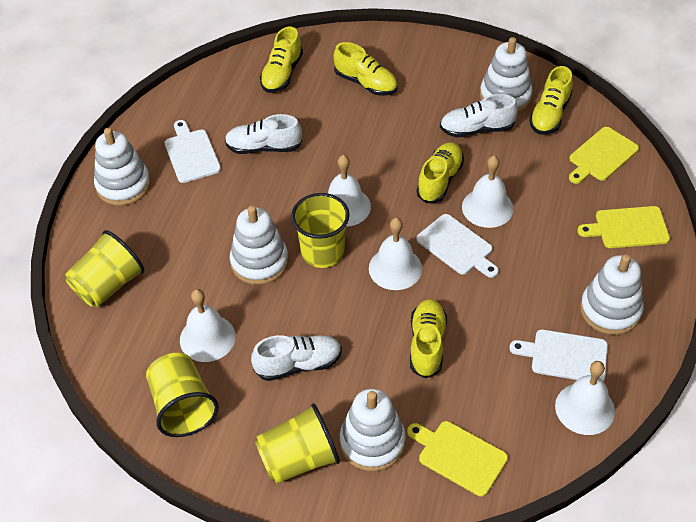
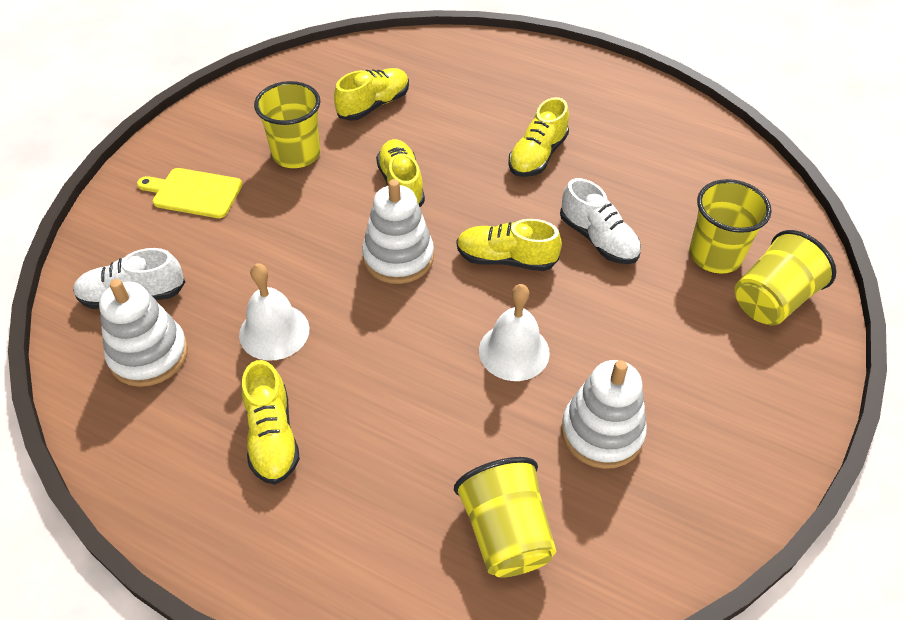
white bell: 5 -> 2
white cutting board: 3 -> 0
white shoe: 3 -> 2
white stacking toy: 5 -> 3
yellow cutting board: 3 -> 1

